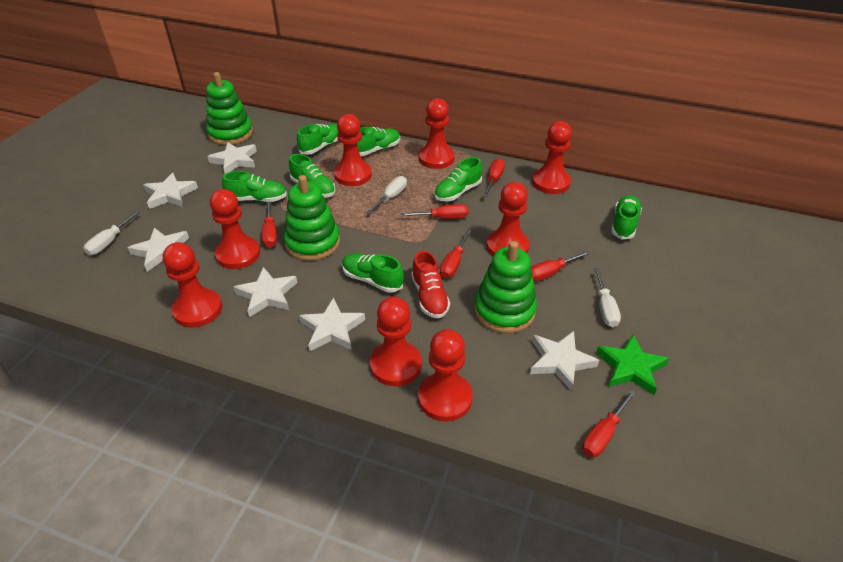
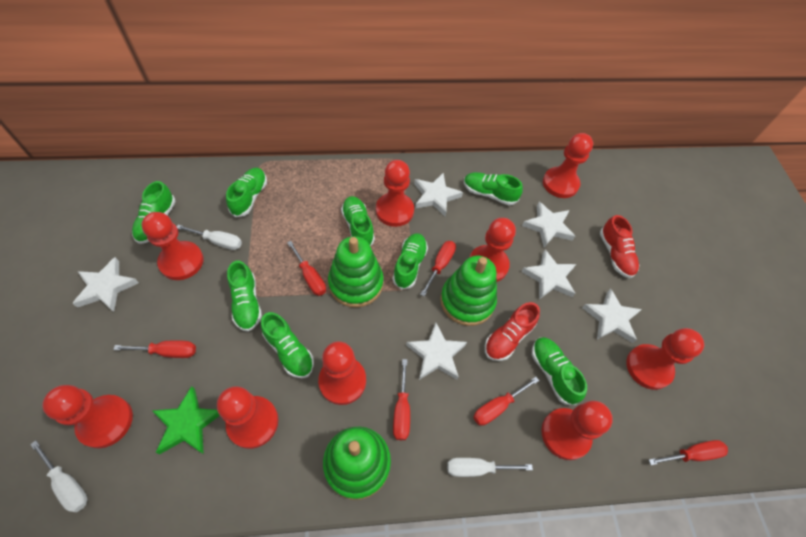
green shoe: 7 -> 8
red pawn: 8 -> 9
red shoe: 1 -> 2

